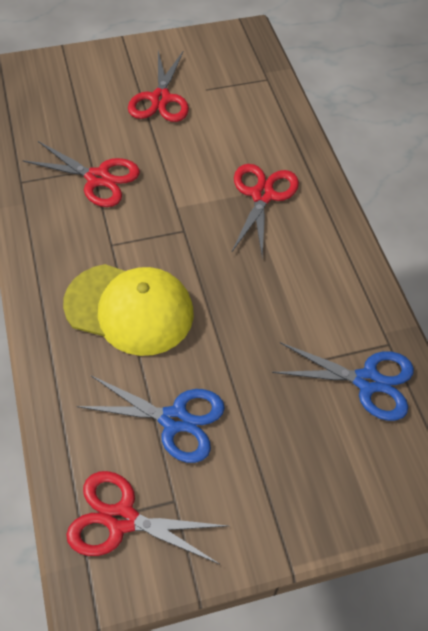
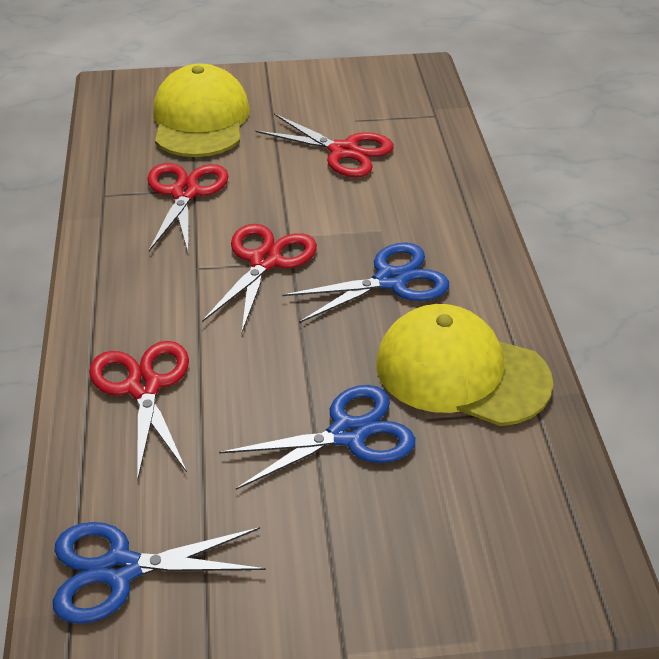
blue scissors: 2 -> 3
yellow cap: 1 -> 2

